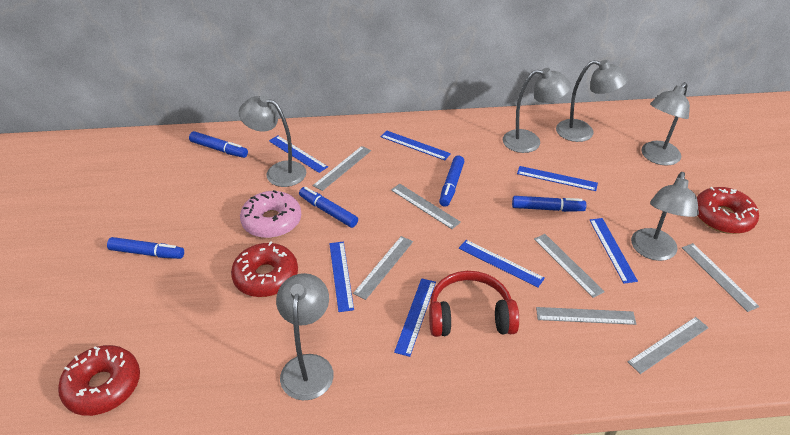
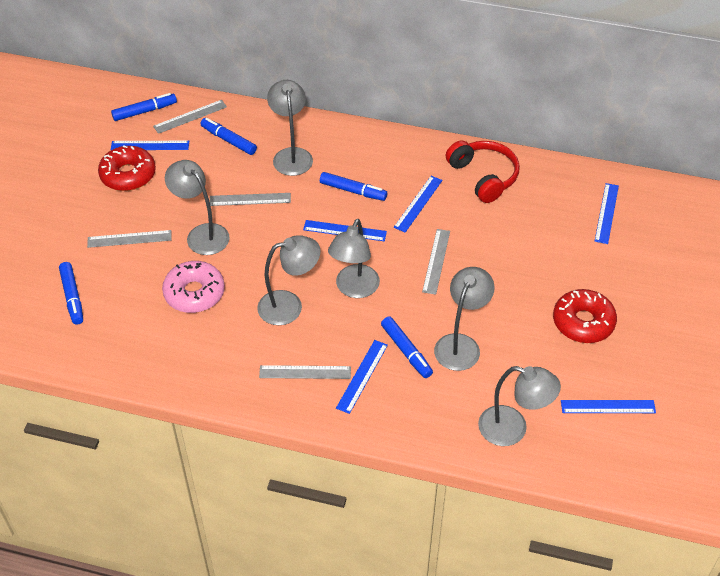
blue ruler: 7 -> 6
grey ruler: 7 -> 5
red donut: 3 -> 2

